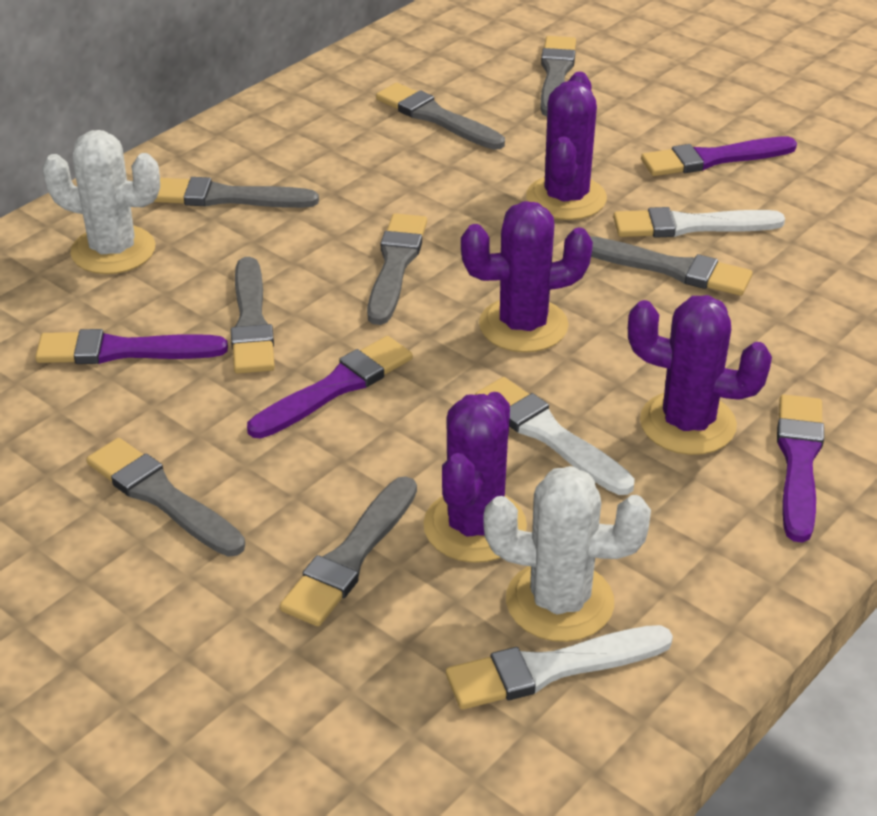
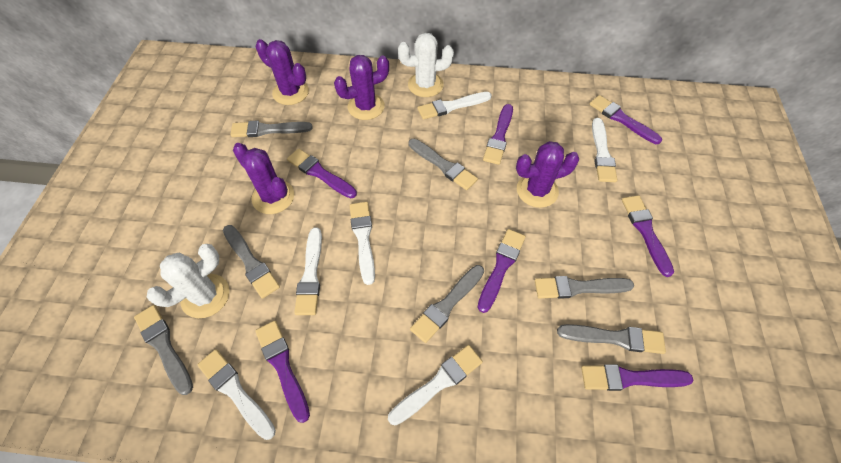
grey brush: 8 -> 7
purple brush: 4 -> 7
white brush: 3 -> 6

